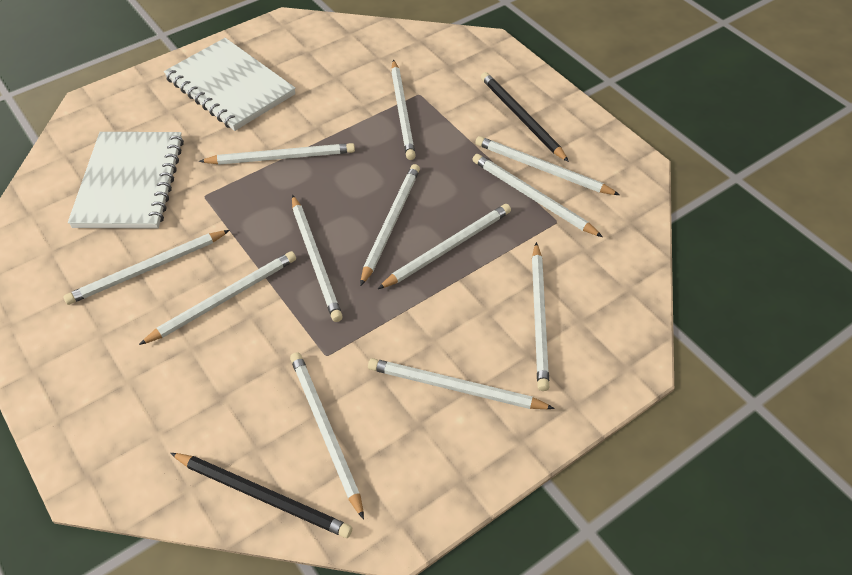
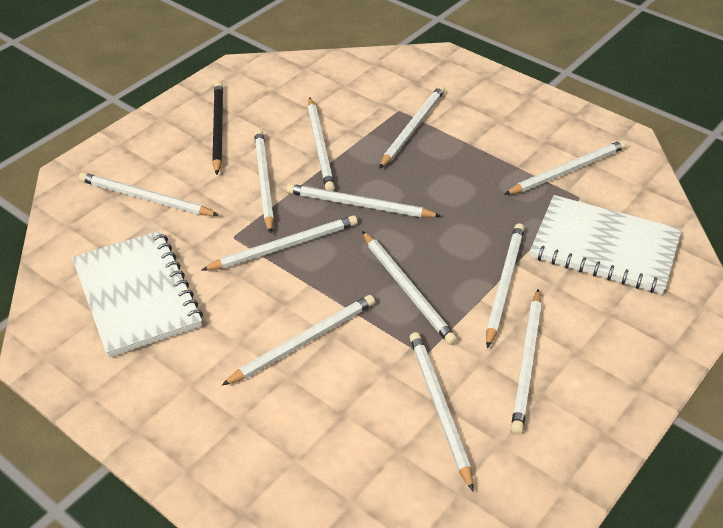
black pencil: 2 -> 1

